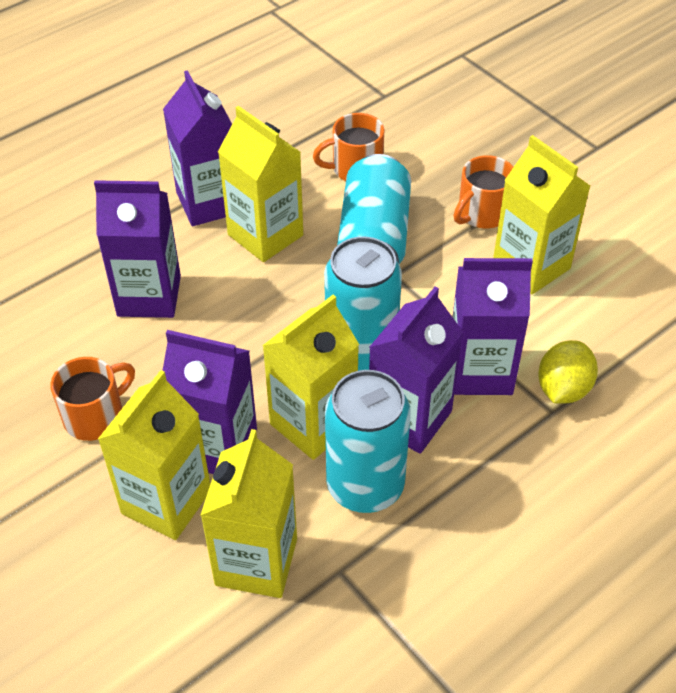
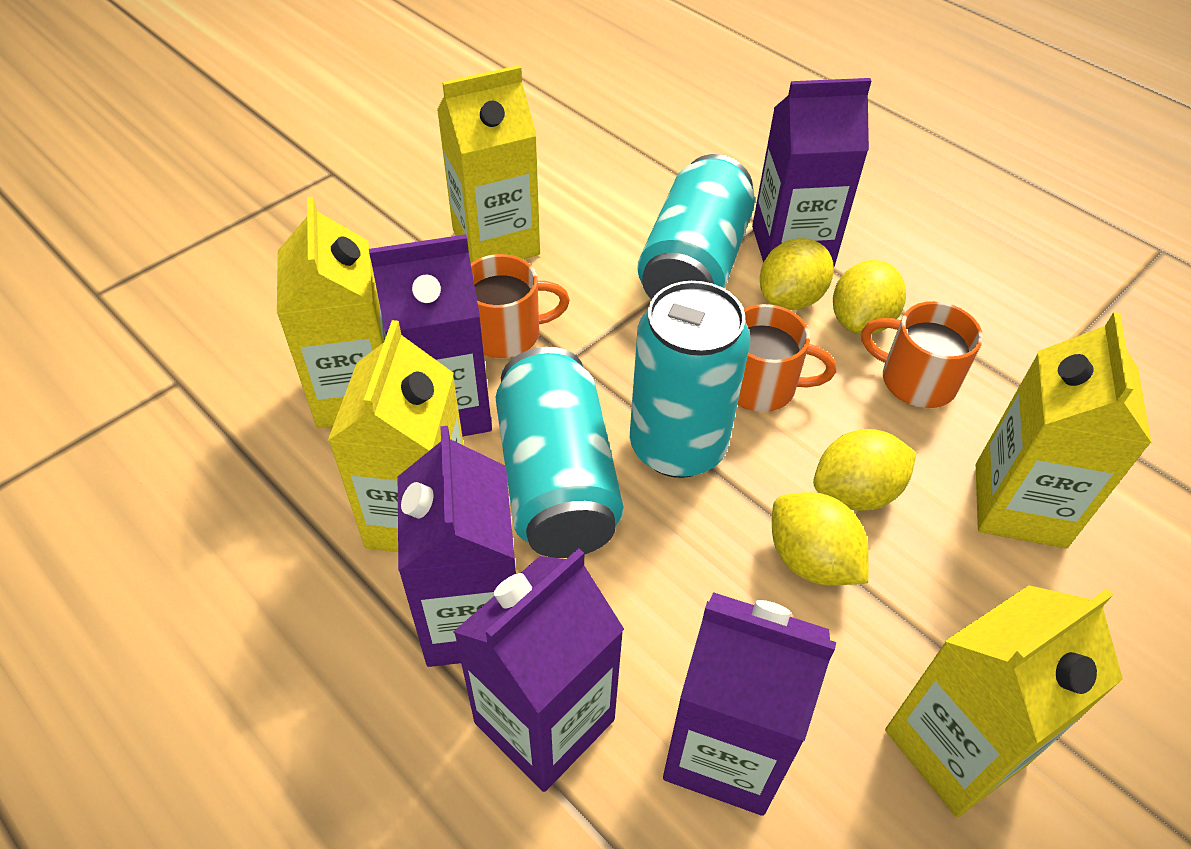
yellow lemon: 1 -> 4

